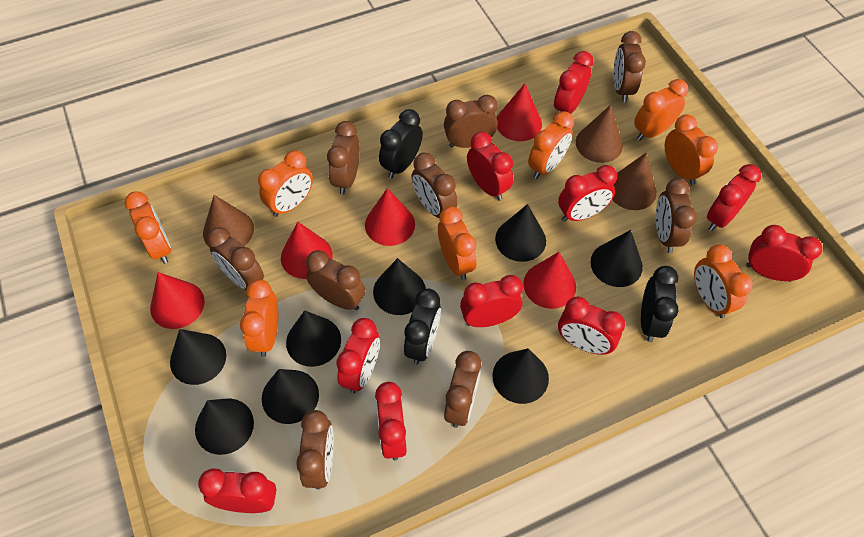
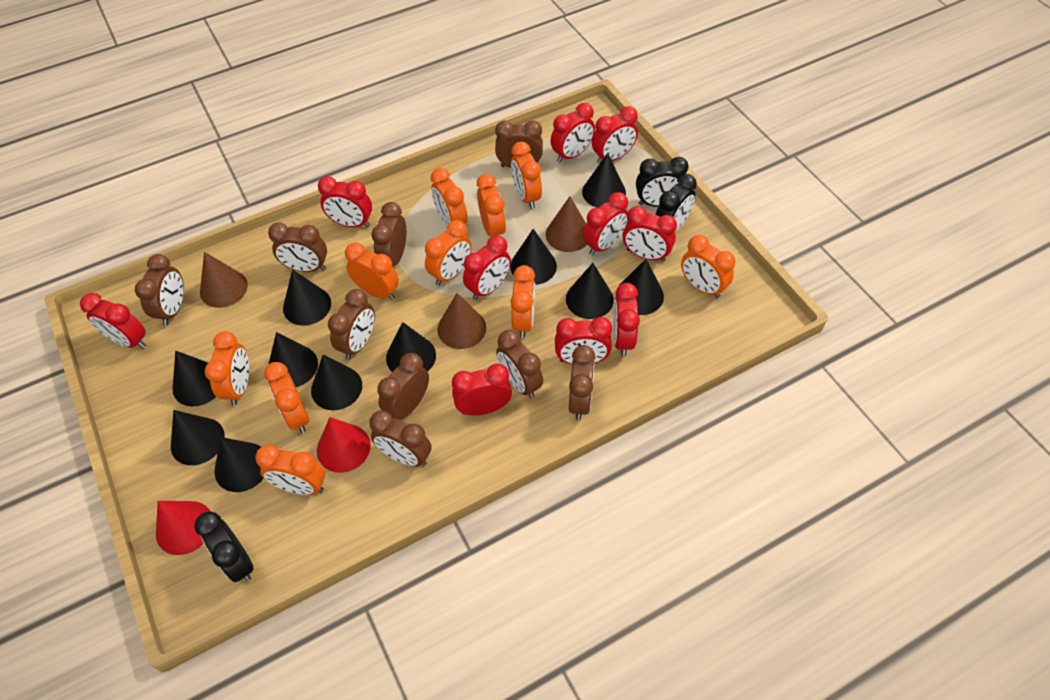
black cone: 8 -> 11
orange clock: 8 -> 10
red cone: 5 -> 2

